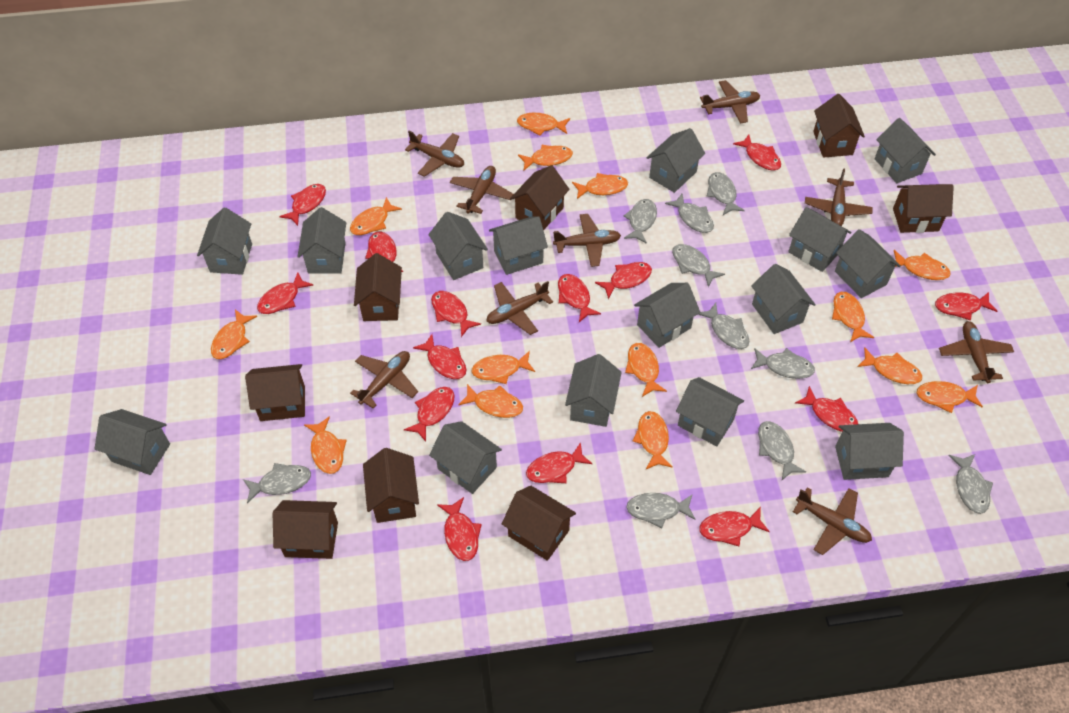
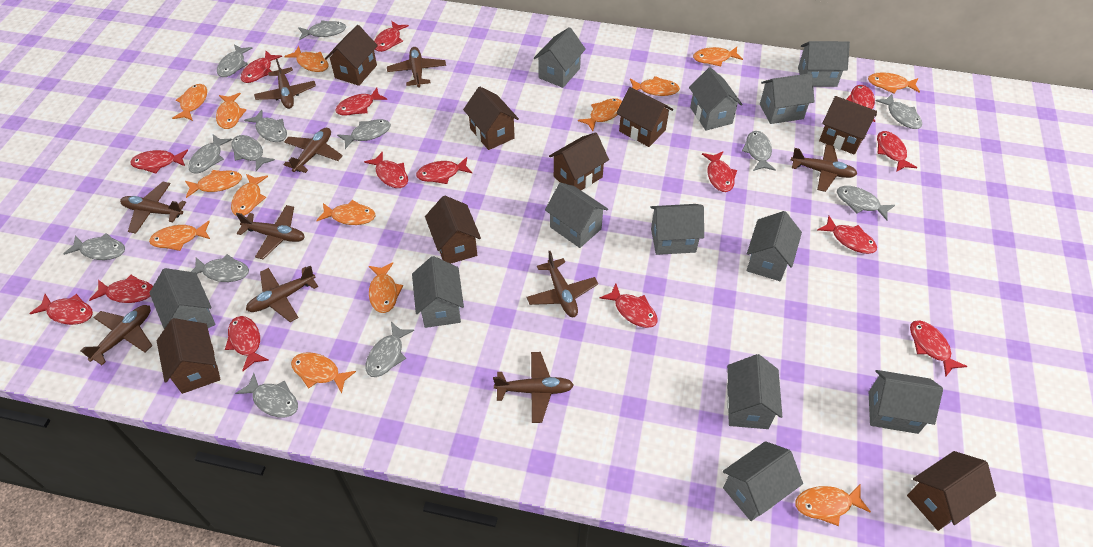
brown plane: 9 -> 10
grey fish: 10 -> 13
grey house: 15 -> 12
red fish: 14 -> 15

